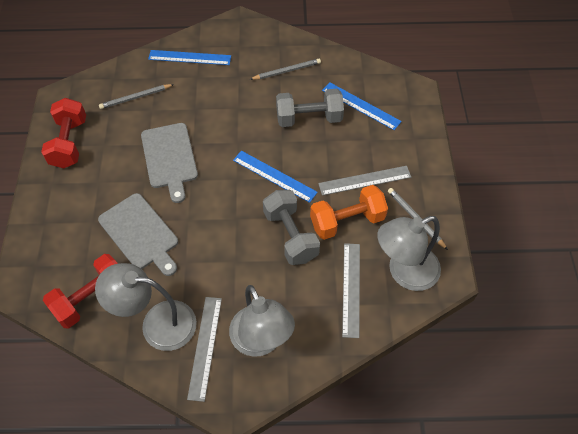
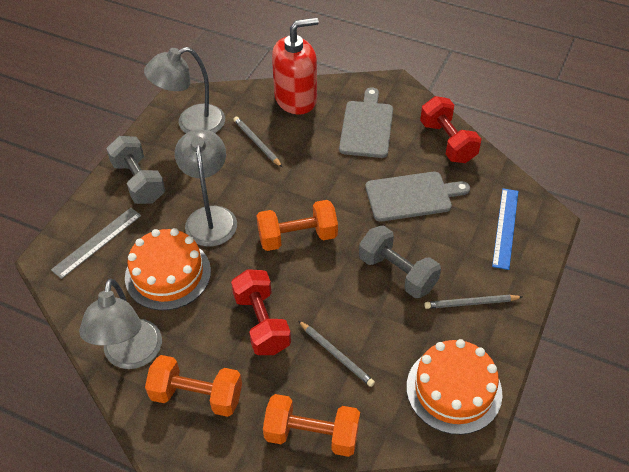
blue ruler: 3 -> 1
grey ruler: 3 -> 1
orange cake: 0 -> 2
orange dumbbell: 1 -> 3
red soap dispenser: 0 -> 1

